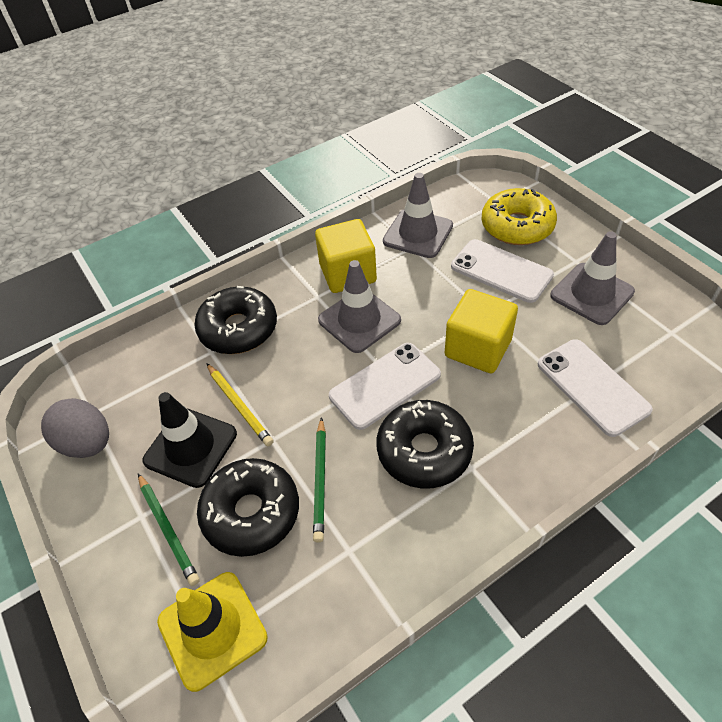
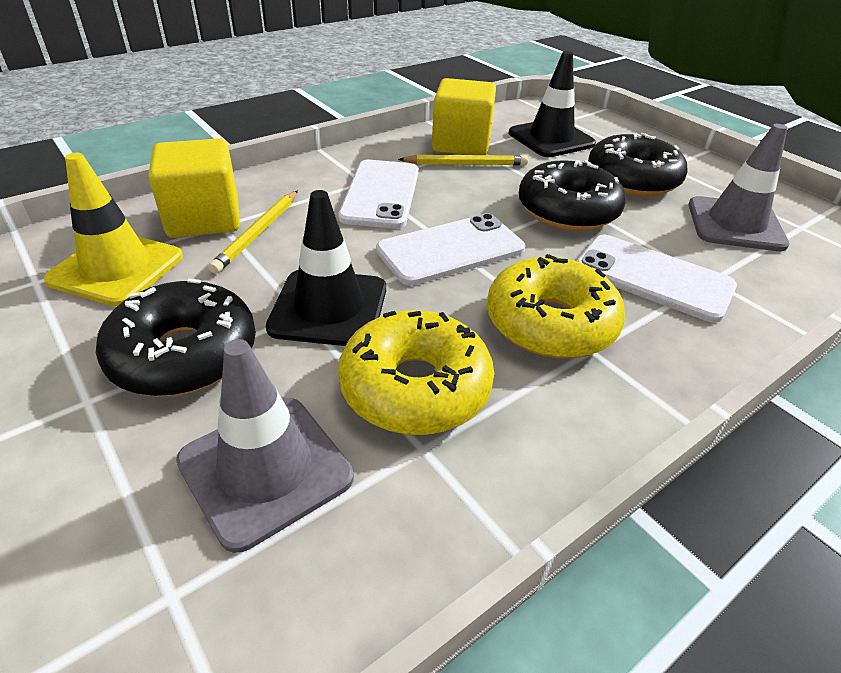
black traffic cone: 1 -> 2
green pencil: 2 -> 0
grey egg: 1 -> 0
grey traffic cone: 3 -> 2
yellow donut: 1 -> 2
yellow pencil: 1 -> 2

